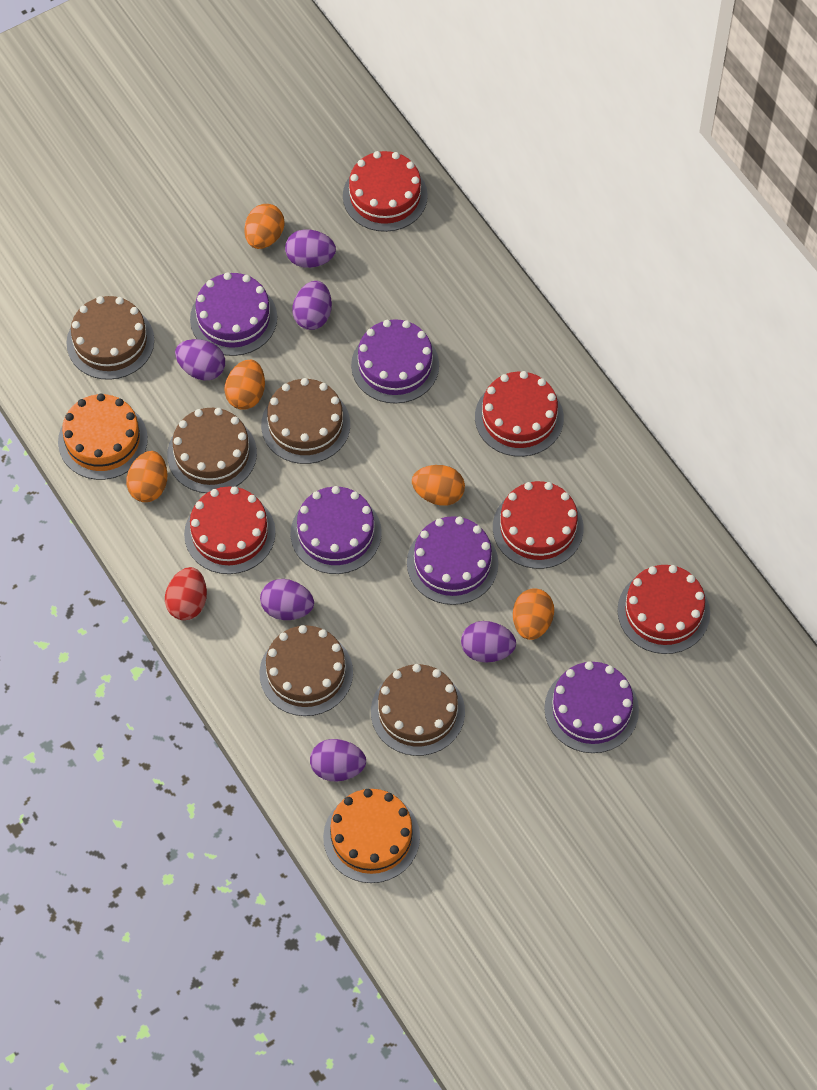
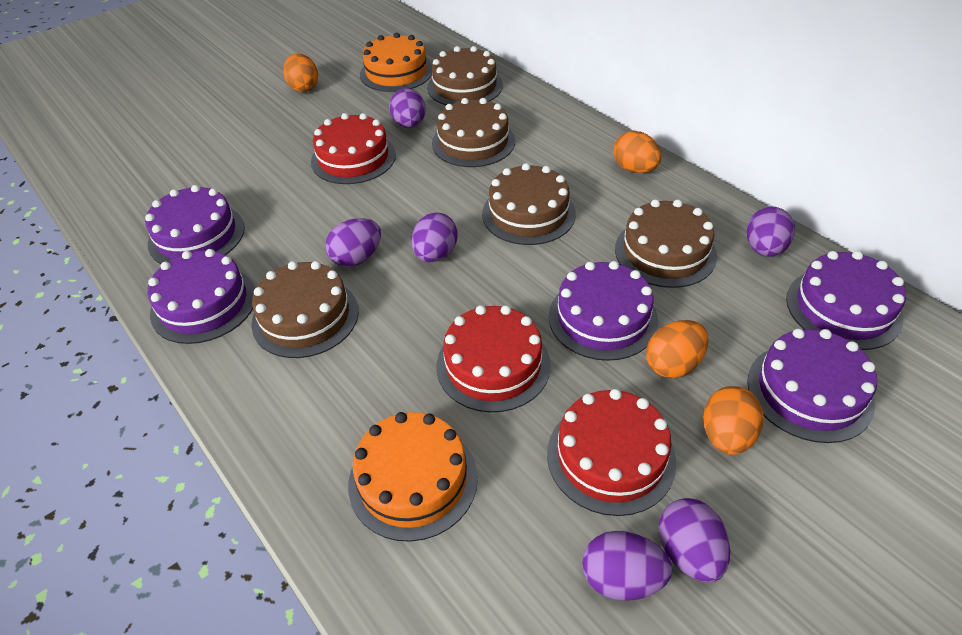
orange egg: 5 -> 4
red cake: 5 -> 3
red egg: 1 -> 0

